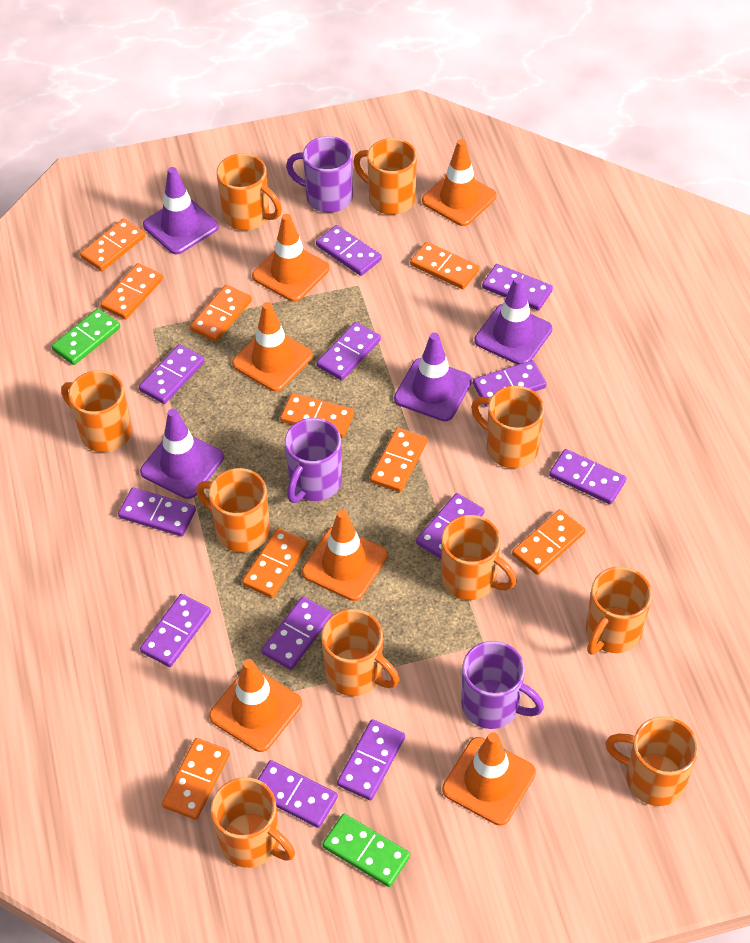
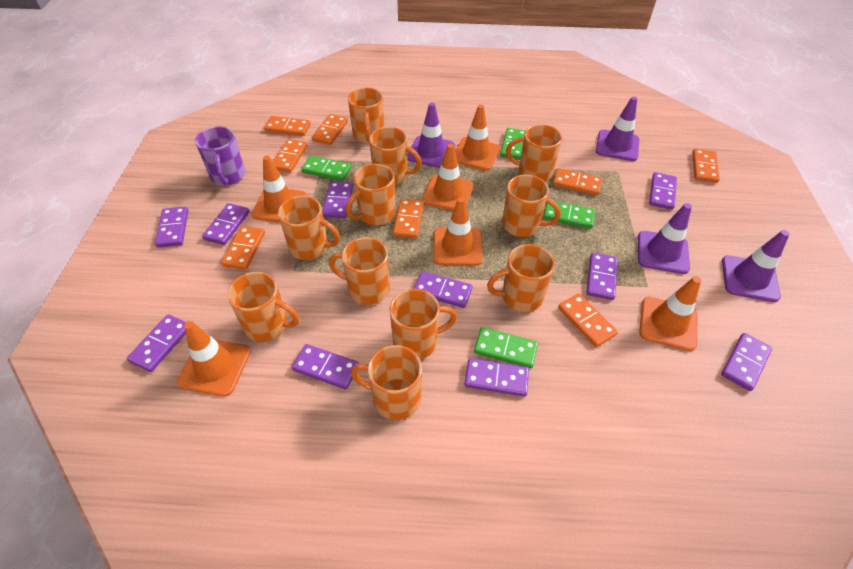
green domino: 2 -> 4
orange domino: 9 -> 8
orange mug: 10 -> 11
purple domino: 12 -> 10
purple mug: 3 -> 1

